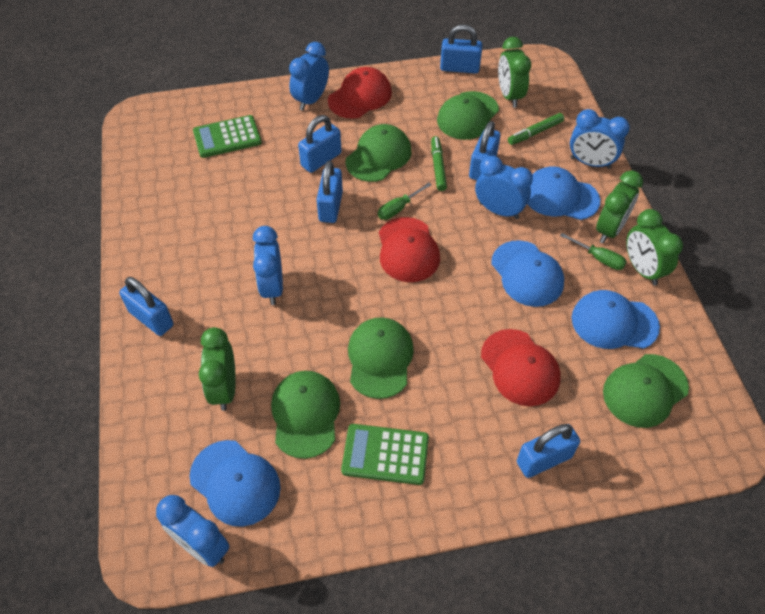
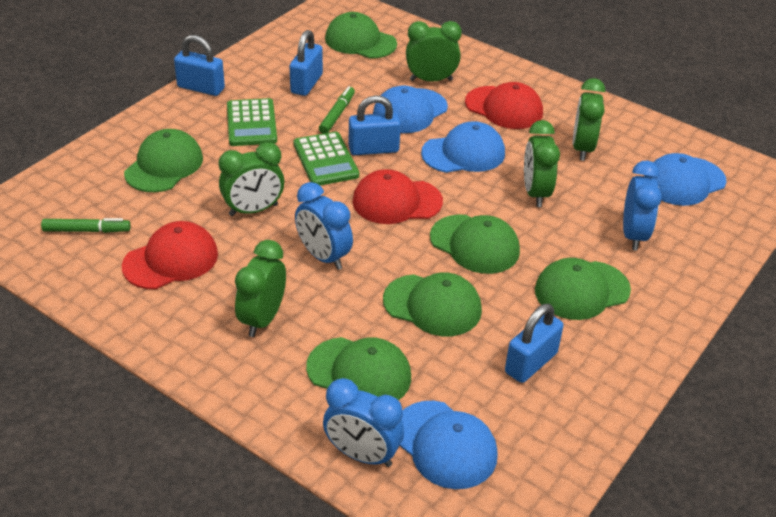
blue clock: 5 -> 3
blue padlock: 6 -> 4
green cap: 5 -> 6
green clock: 4 -> 5
green screwdriver: 2 -> 0

